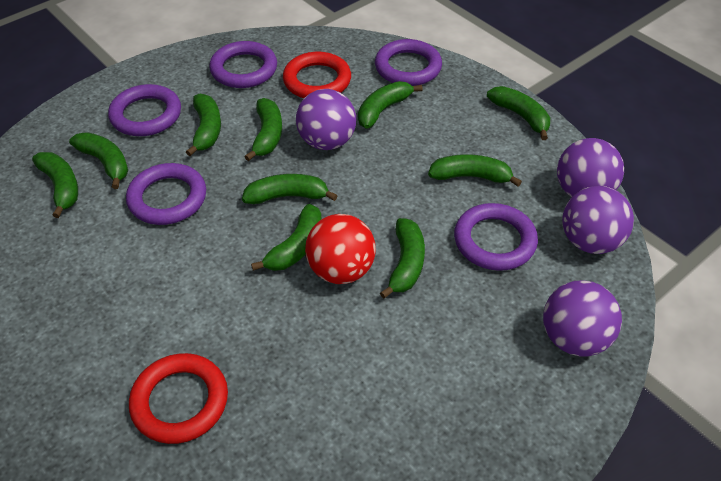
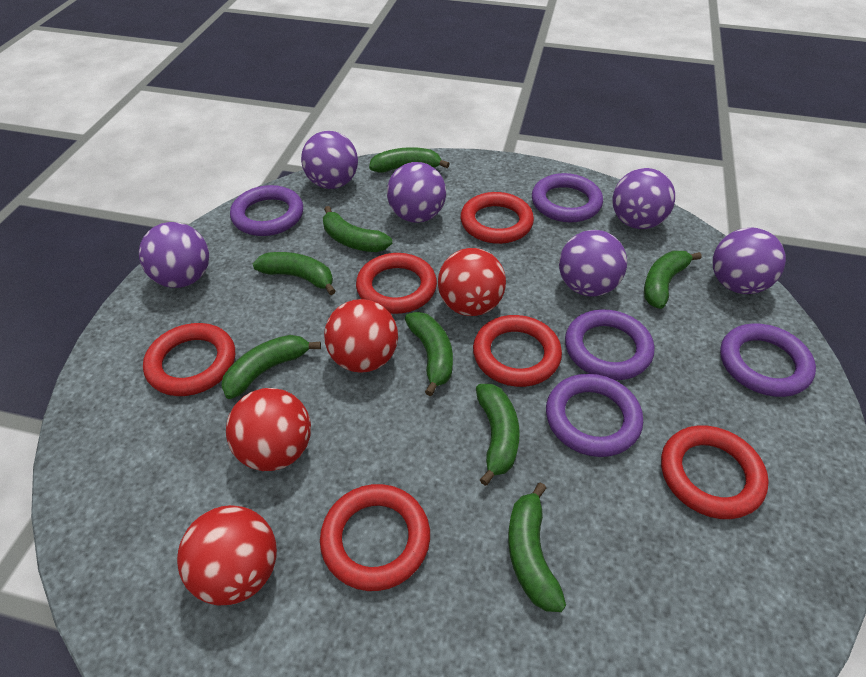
green banana: 10 -> 8
purple ball: 4 -> 6
red ball: 1 -> 4
red ring: 2 -> 6

